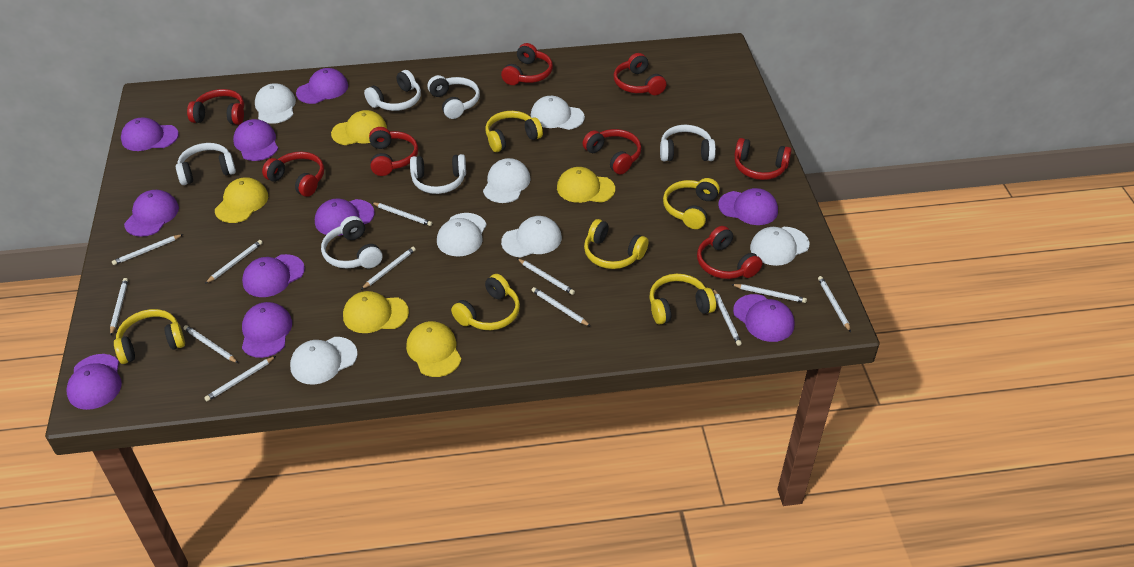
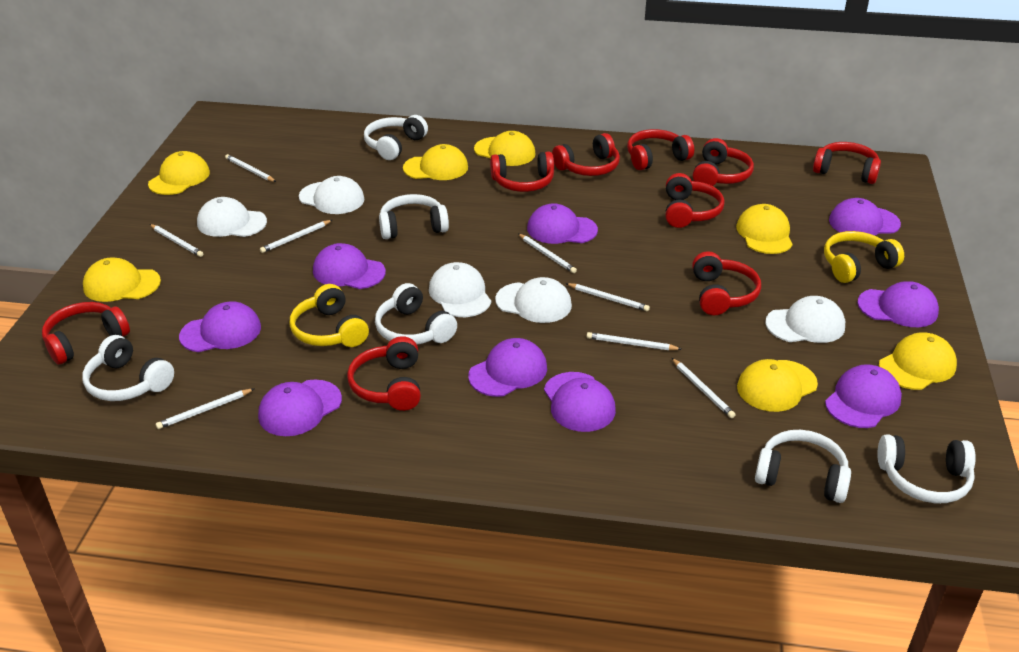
purple cap: 10 -> 9
red headphones: 8 -> 9
white cap: 7 -> 5
white pencil: 12 -> 8
yellow cap: 5 -> 7
yellow headphones: 6 -> 2

